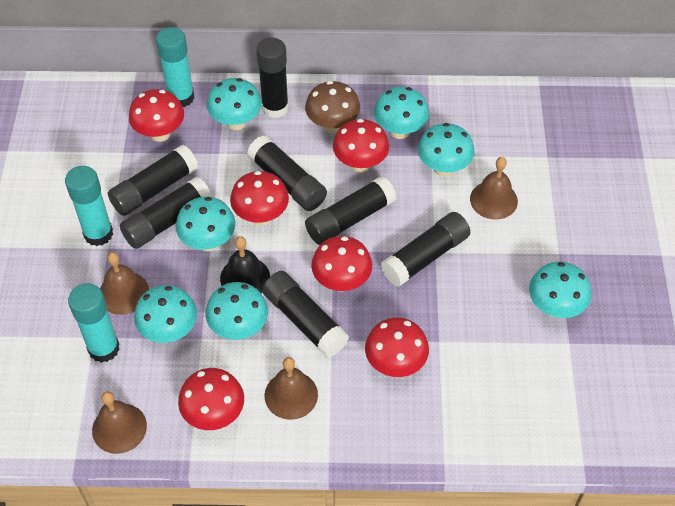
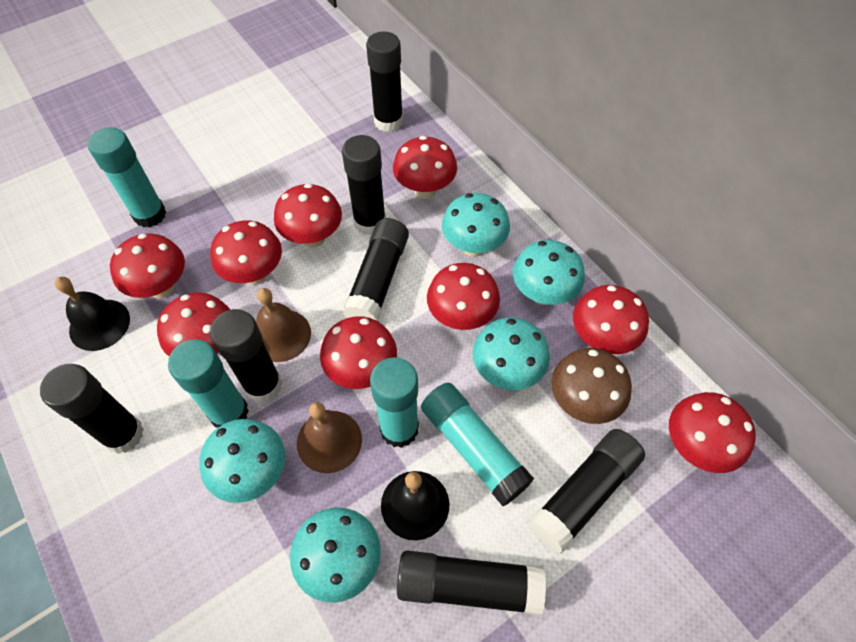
black bell: 1 -> 2
brown bell: 4 -> 2
red mushroom: 6 -> 9
turquoise glue stick: 3 -> 4
turquoise mushroom: 7 -> 5

